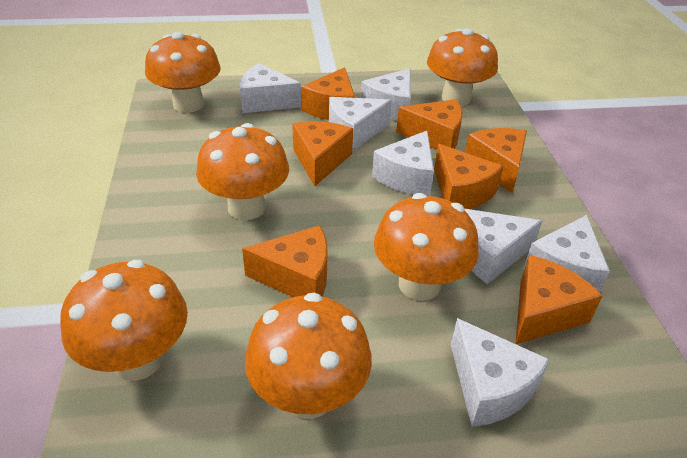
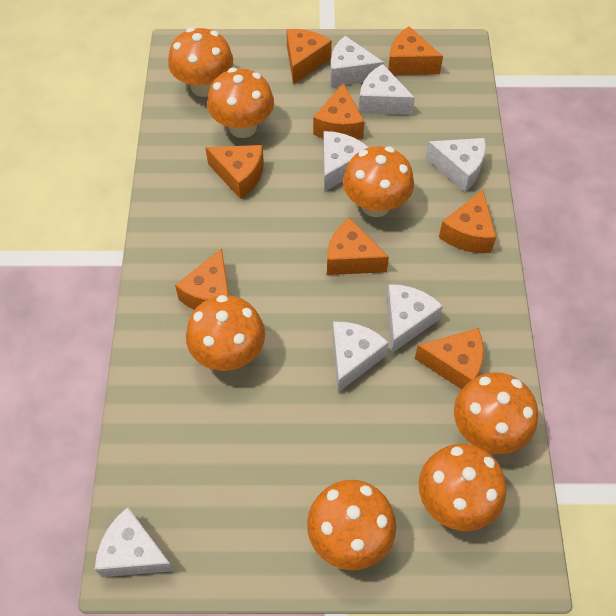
orange cheese: 7 -> 8
orange mushroom: 6 -> 7

